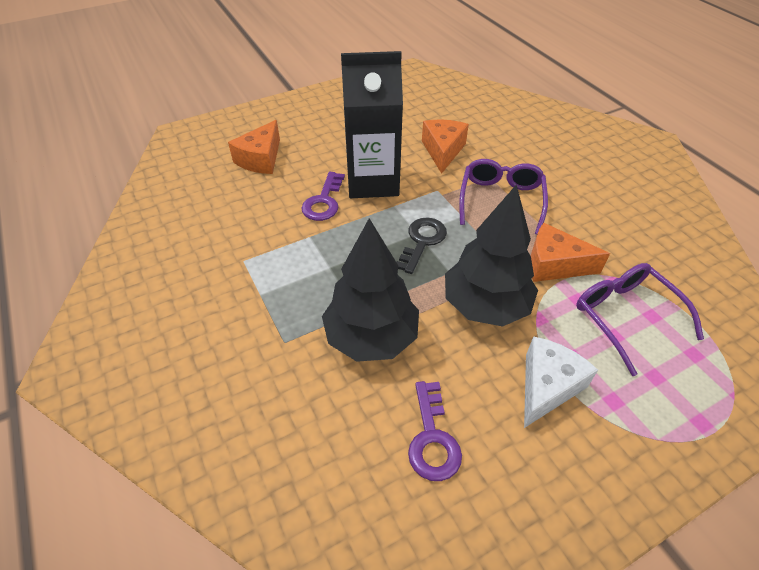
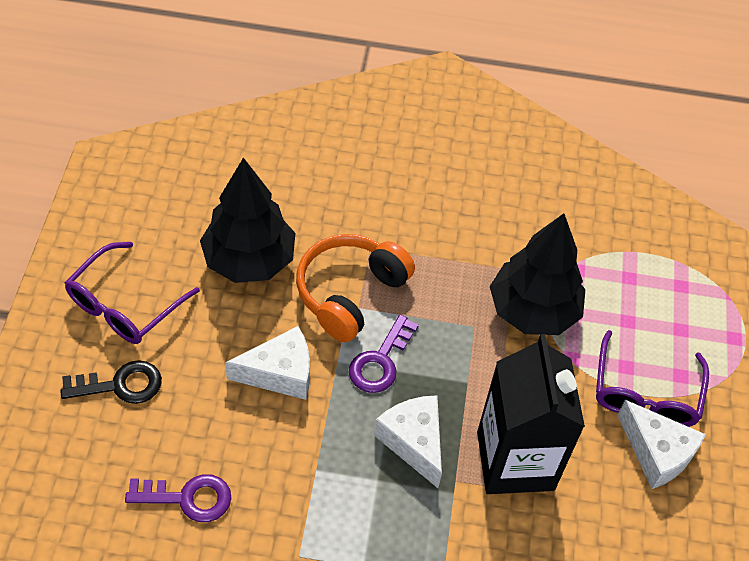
orange cheese: 3 -> 0
orange headphones: 0 -> 1
white cheese: 1 -> 3

